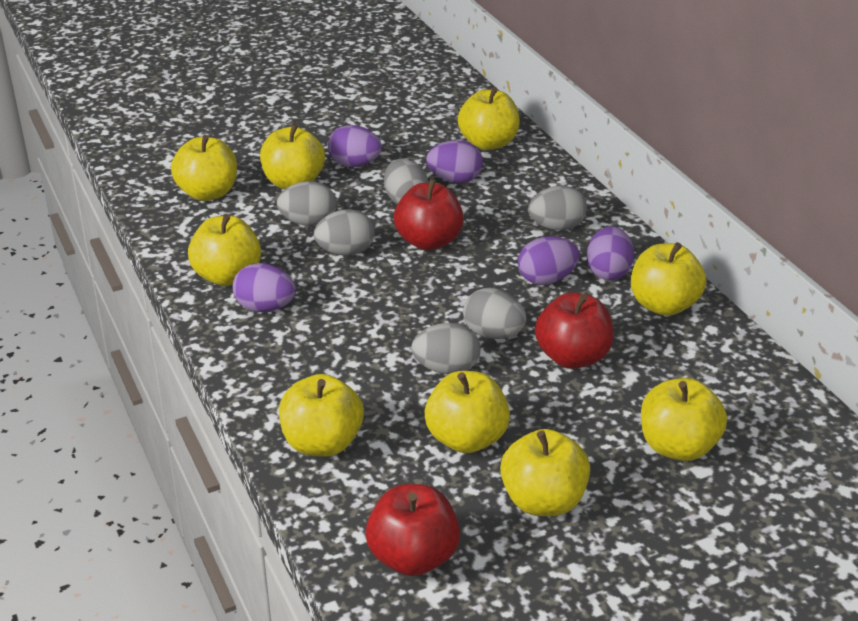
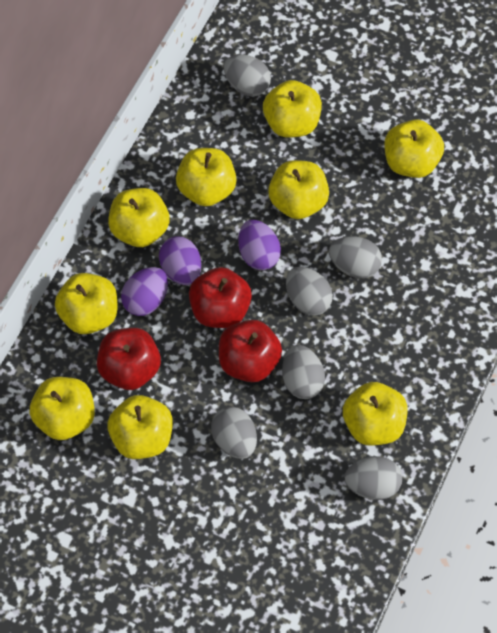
purple egg: 5 -> 3

